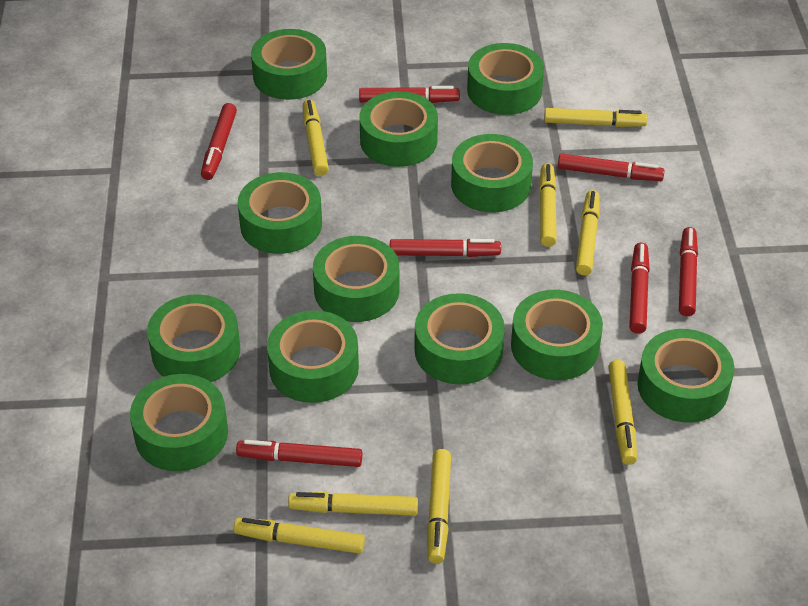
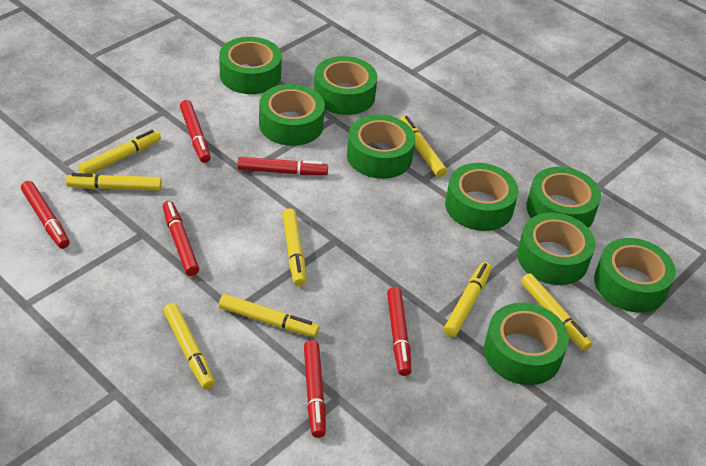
green tape: 12 -> 9
red marker: 7 -> 6

